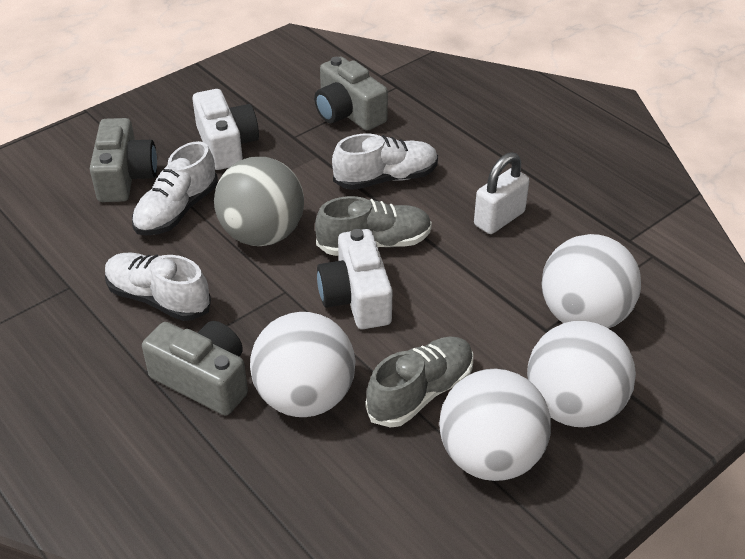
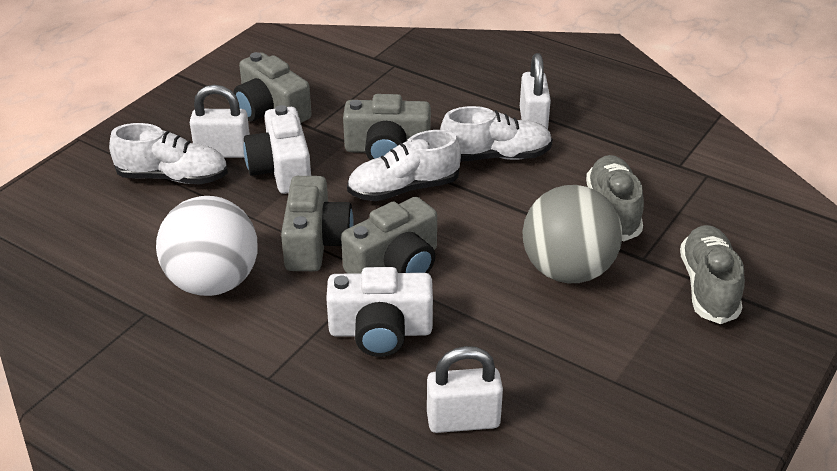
grey camera: 3 -> 4
white ball: 4 -> 1
white padlock: 1 -> 3

